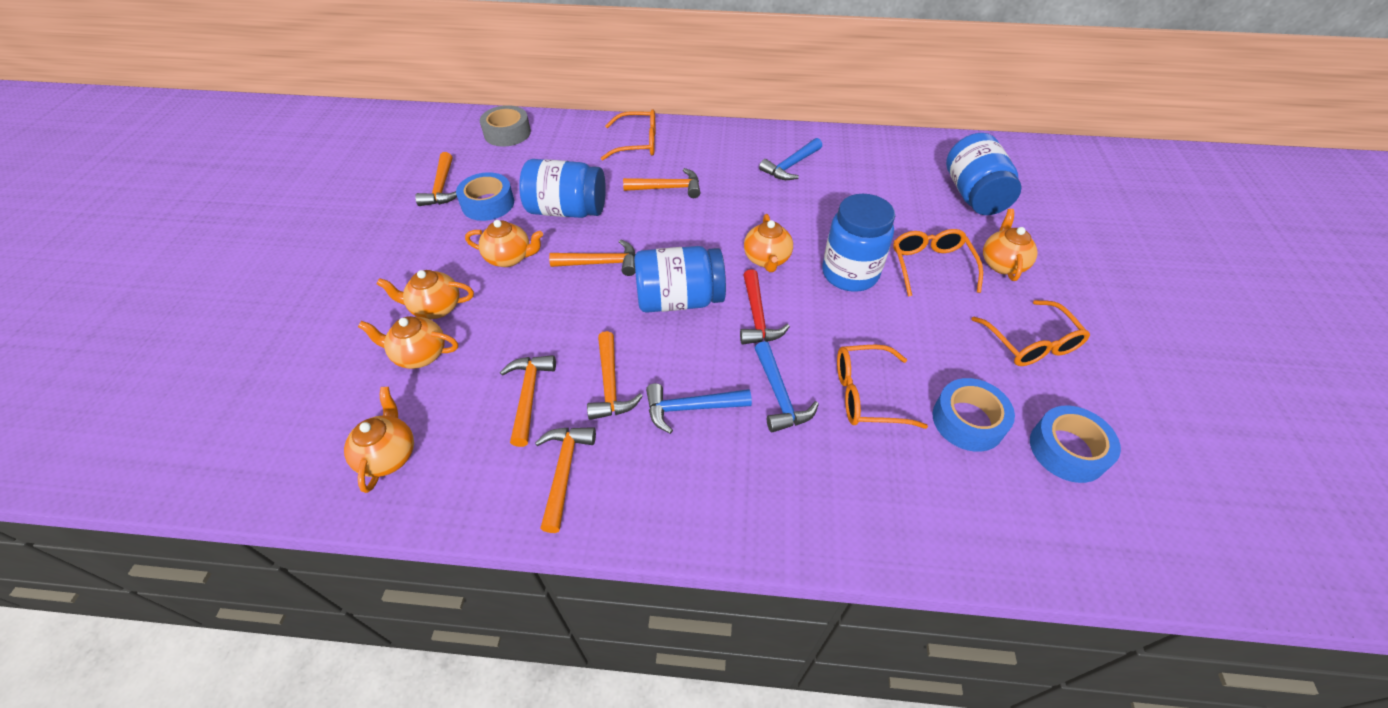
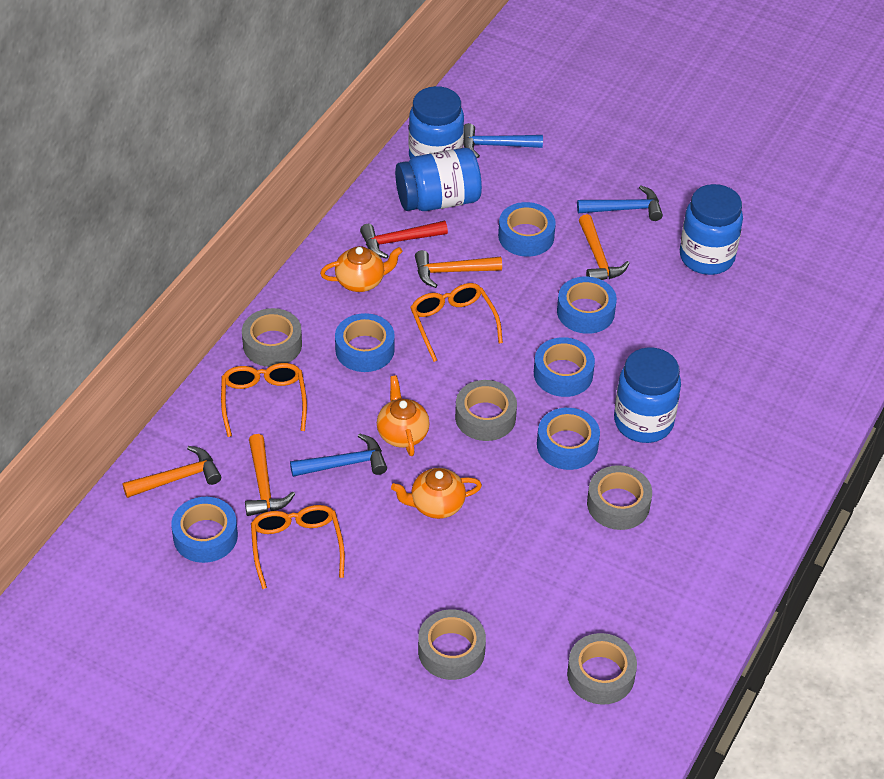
blue tape: 3 -> 6
grey tape: 1 -> 5
orange glasses: 4 -> 3
orange hammer: 6 -> 4
orange teapot: 6 -> 3

